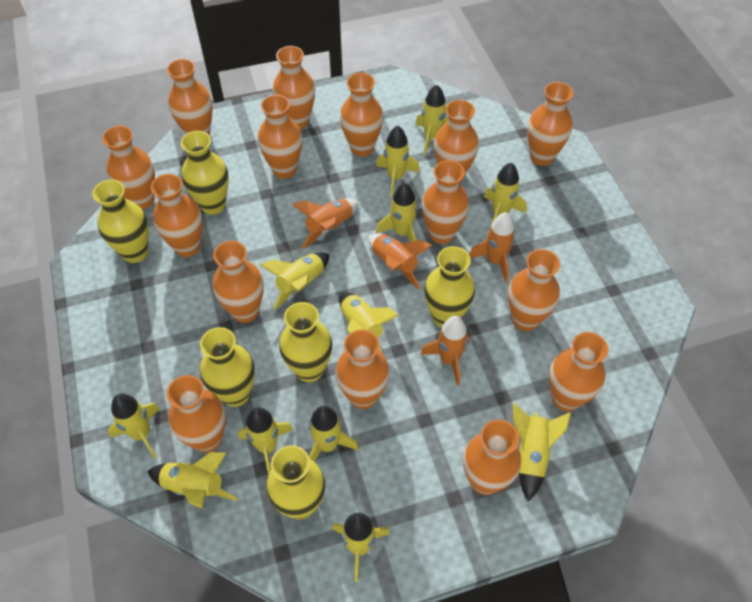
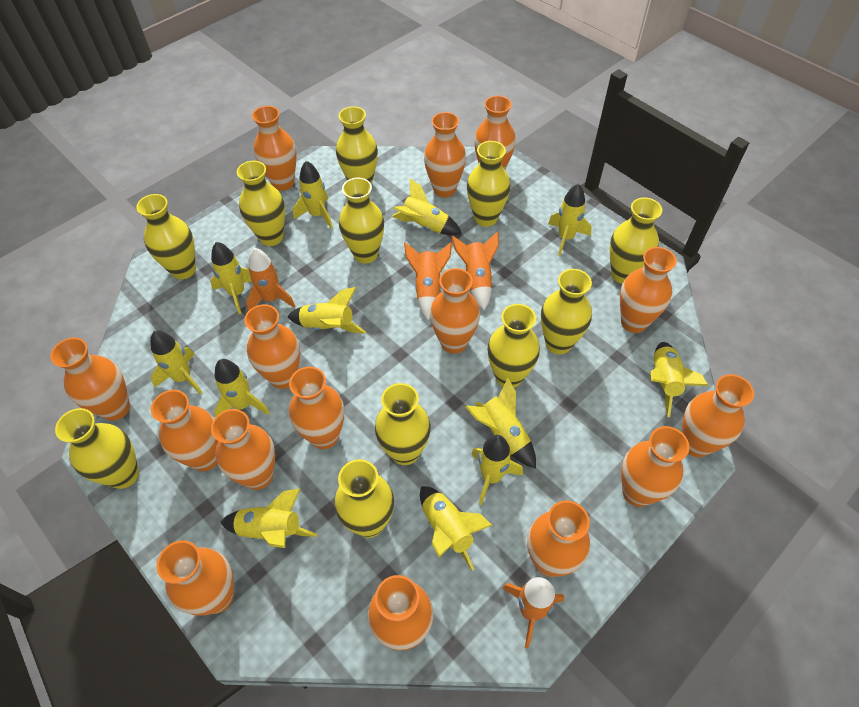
yellow vase: 6 -> 11

